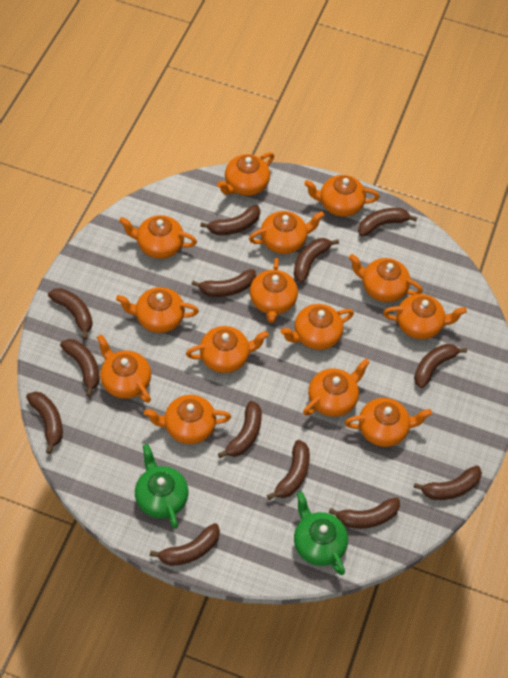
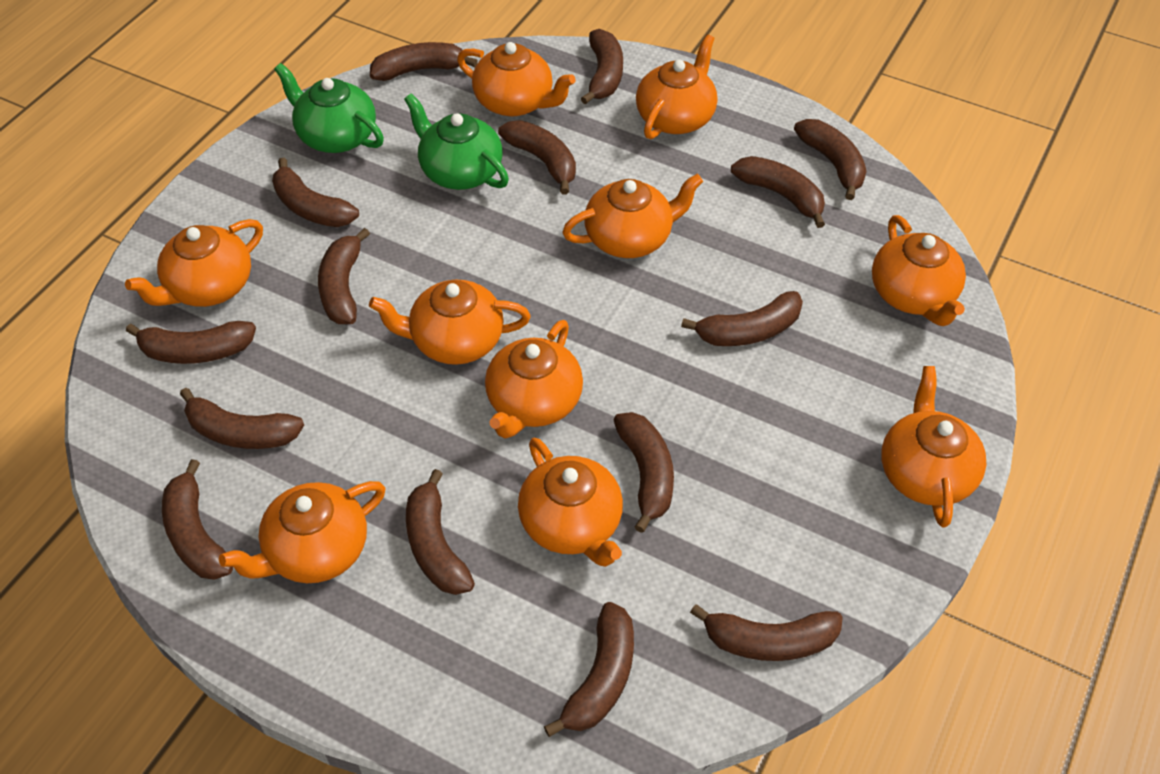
brown banana: 13 -> 15
orange teapot: 14 -> 10

